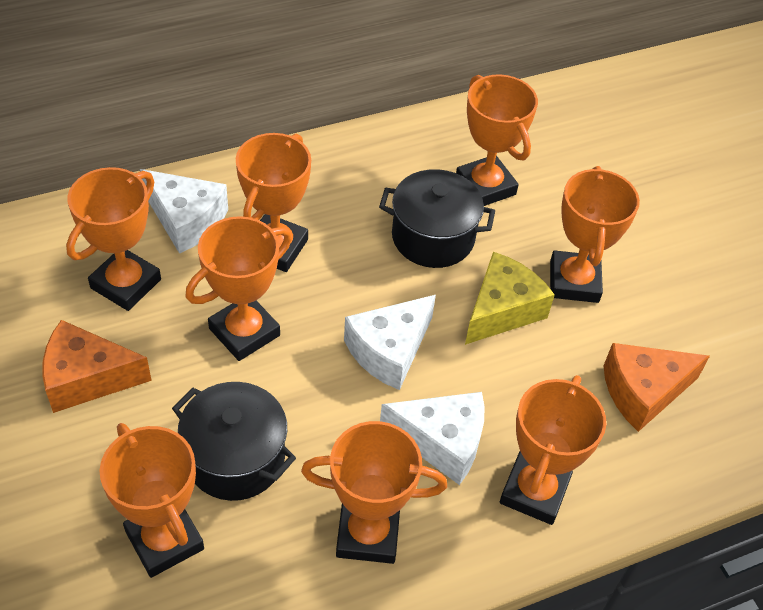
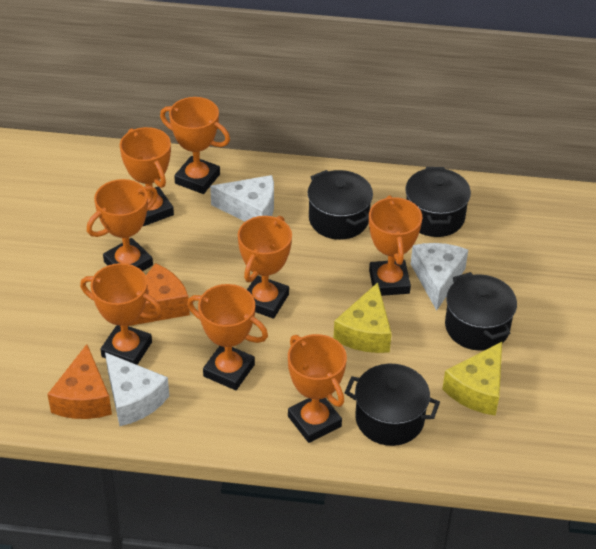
black pot: 2 -> 4
yellow cheese: 1 -> 2

